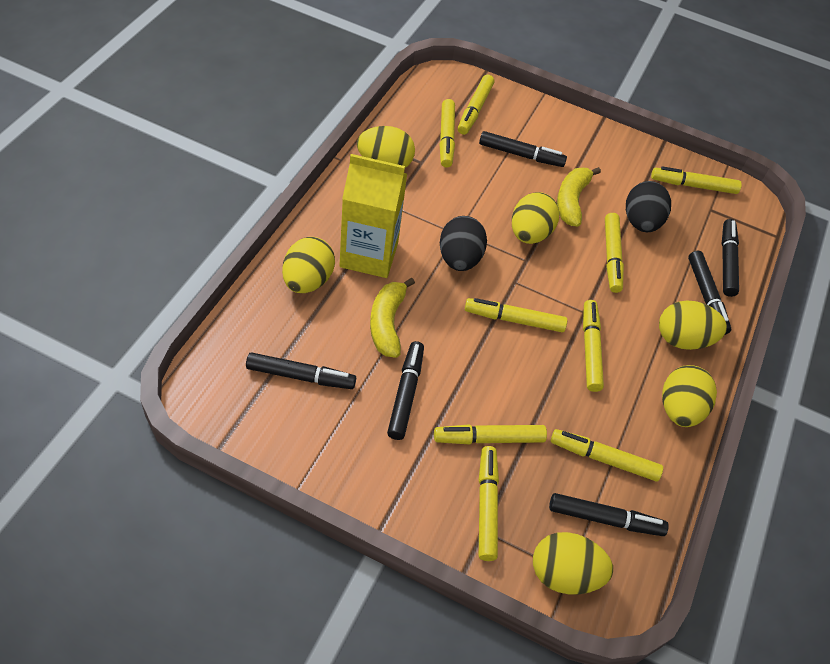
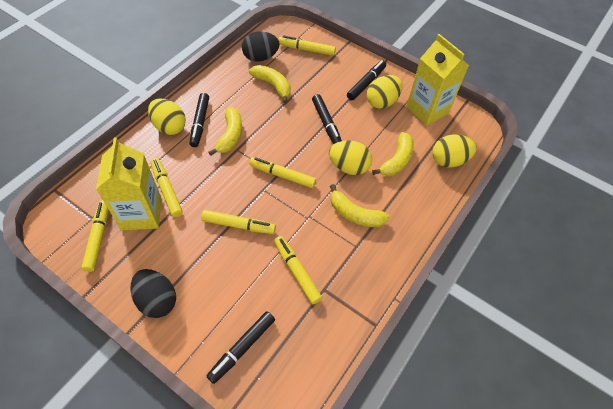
black marker: 6 -> 4
yellow banana: 2 -> 4
yellow carton: 1 -> 2
yellow egg: 6 -> 4
yellow marker: 9 -> 6

